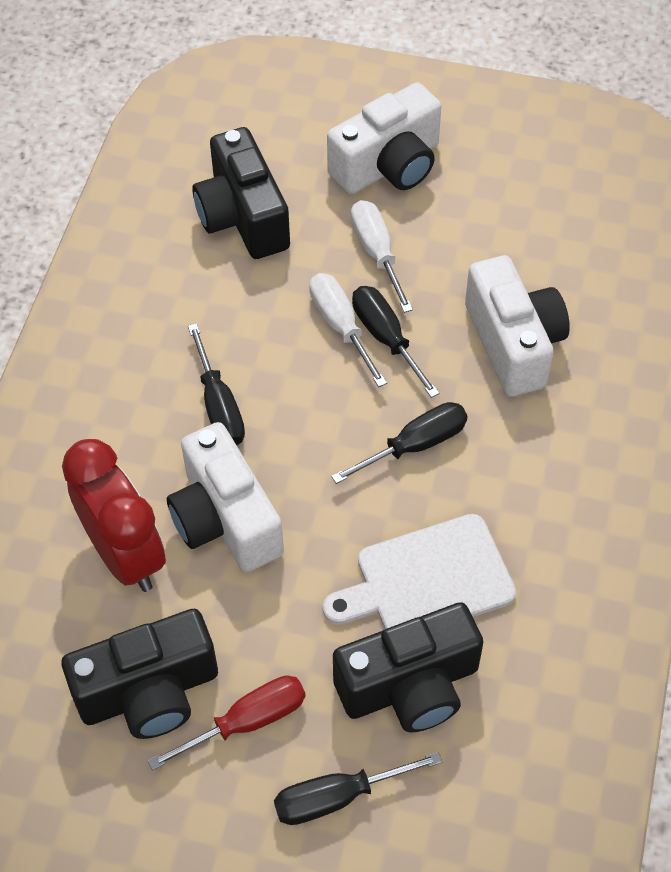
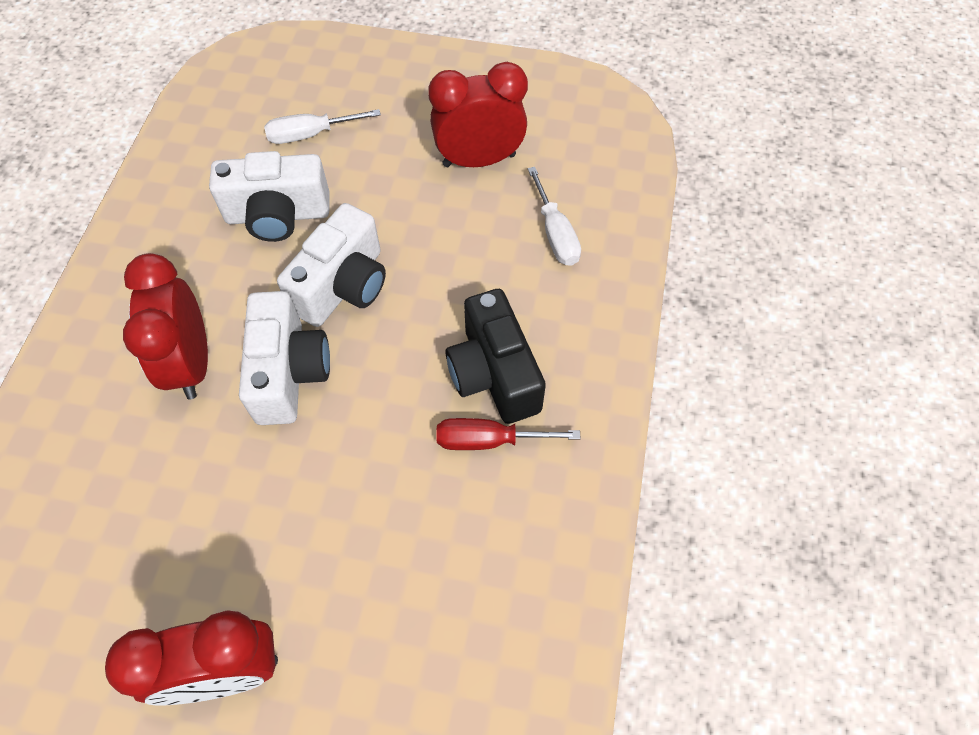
black camera: 3 -> 1
black screwdriver: 4 -> 0
red clock: 1 -> 3
white cutting board: 1 -> 0

